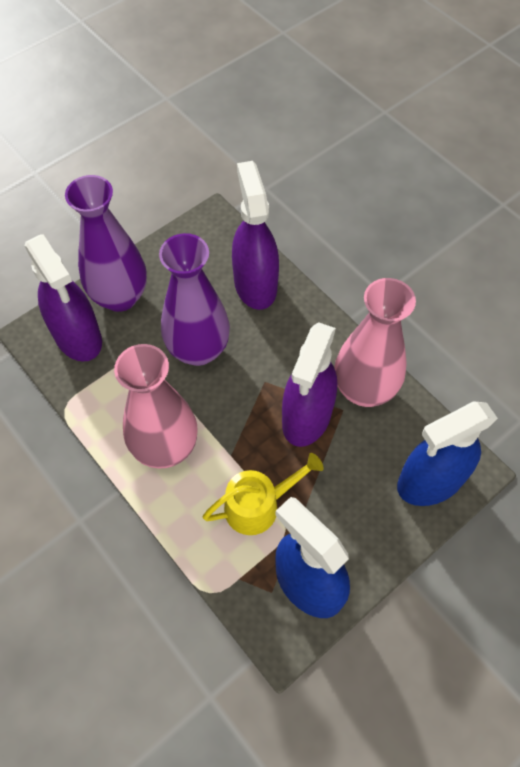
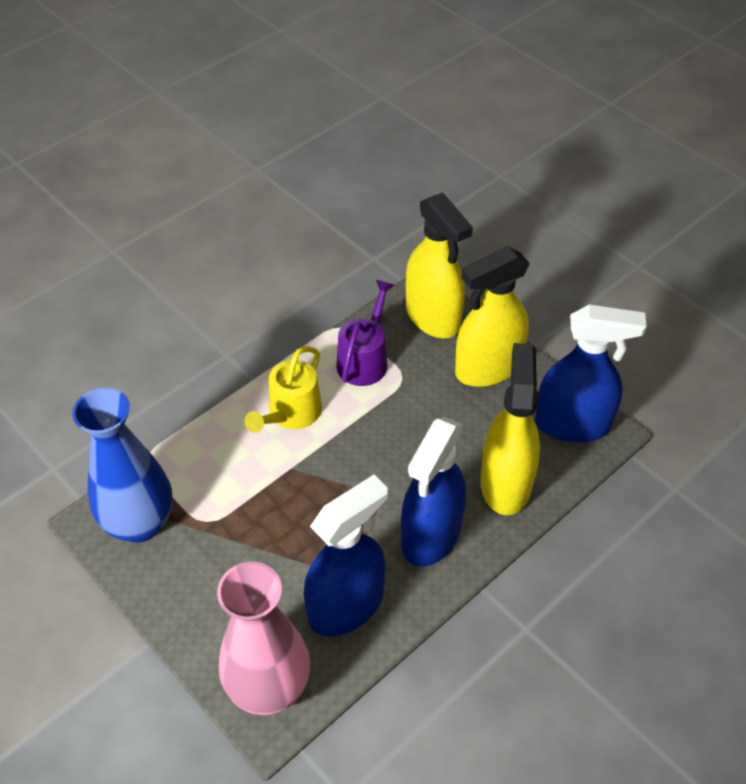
blue spray bottle: 2 -> 3
blue vase: 0 -> 1
pink vase: 2 -> 1
purple spray bottle: 3 -> 0
purple vase: 2 -> 0
purple watering can: 0 -> 1
yellow spray bottle: 0 -> 3

